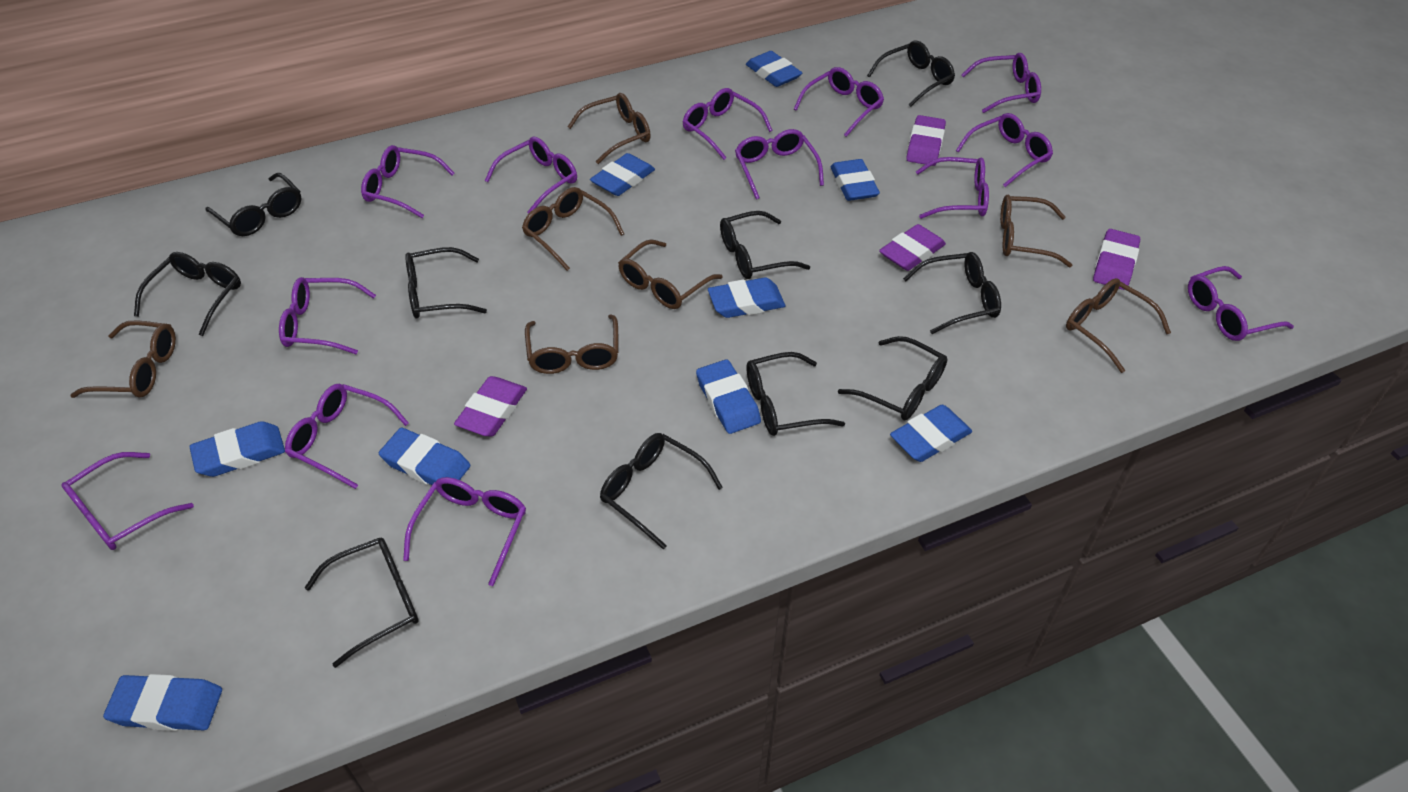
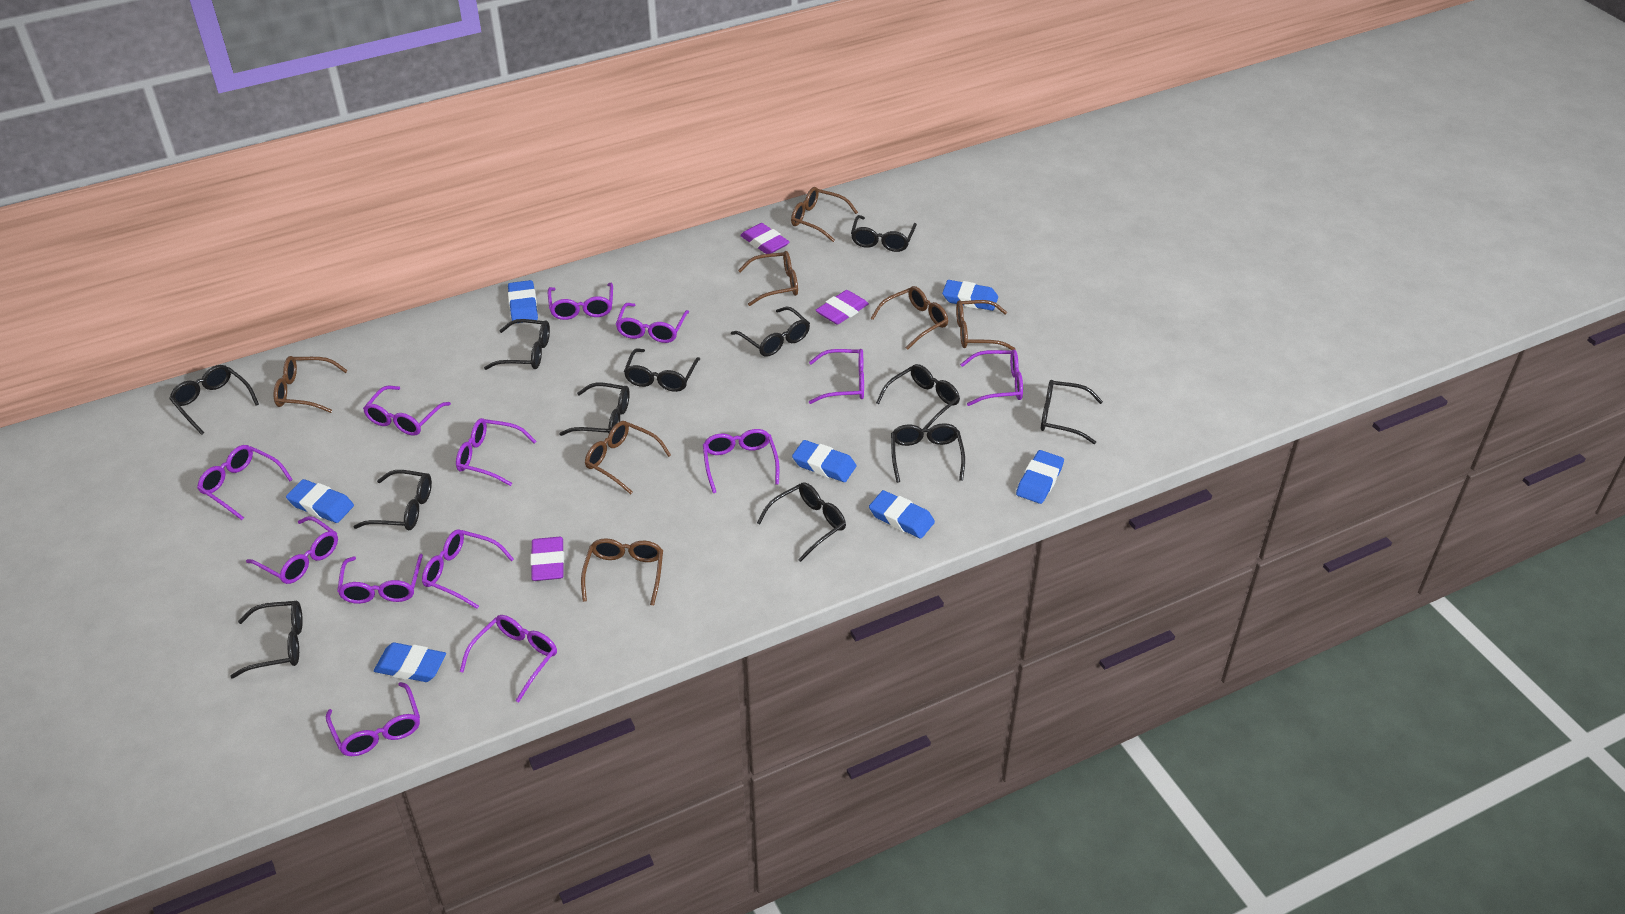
black glasses: 10 -> 12
blue eraser: 9 -> 7
purple eraser: 4 -> 3

